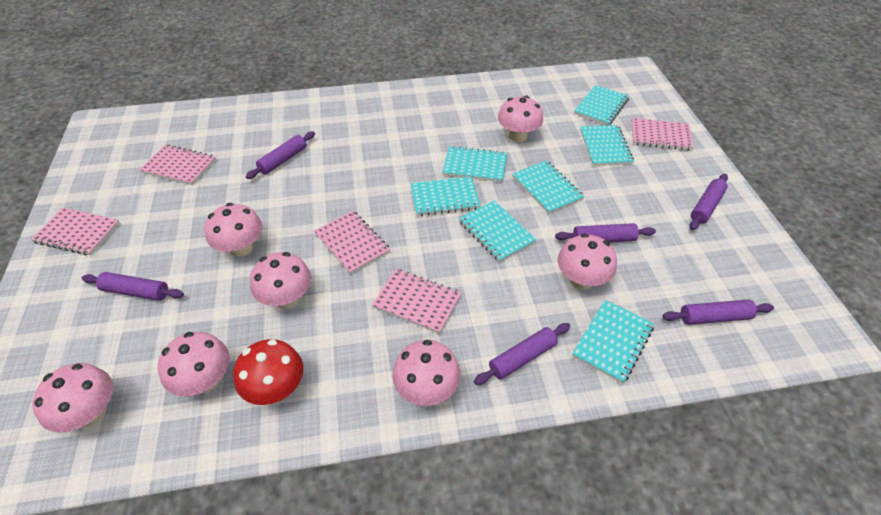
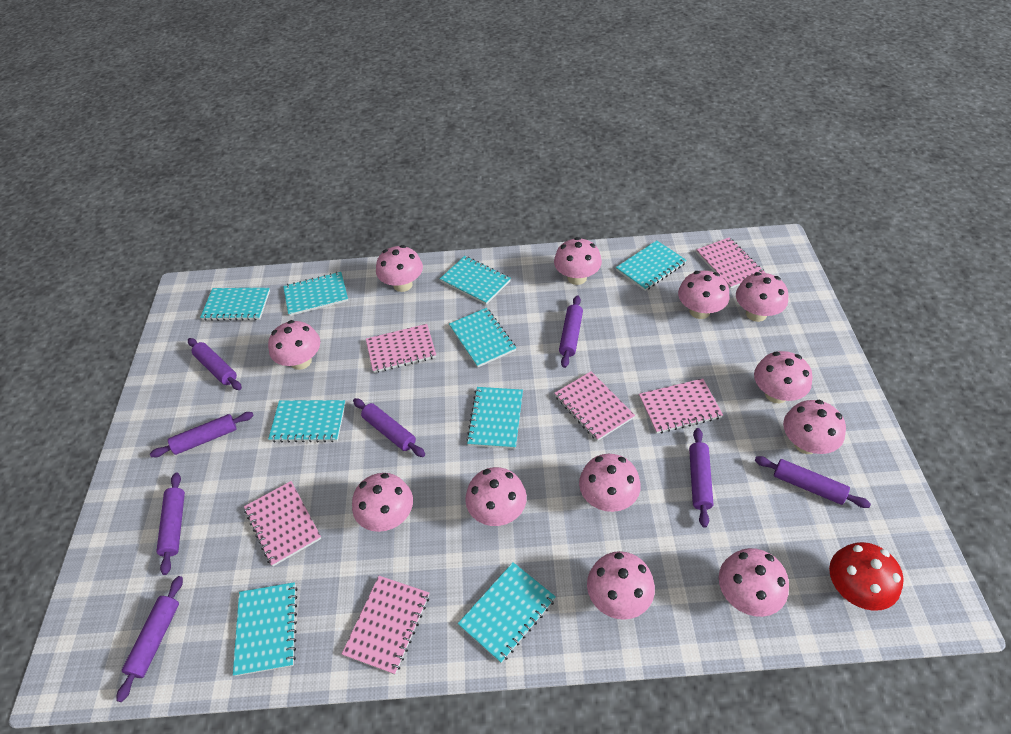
pink mushroom: 7 -> 12
pink notebook: 5 -> 6
purple rolling pin: 6 -> 8
turquoise notebook: 7 -> 9

